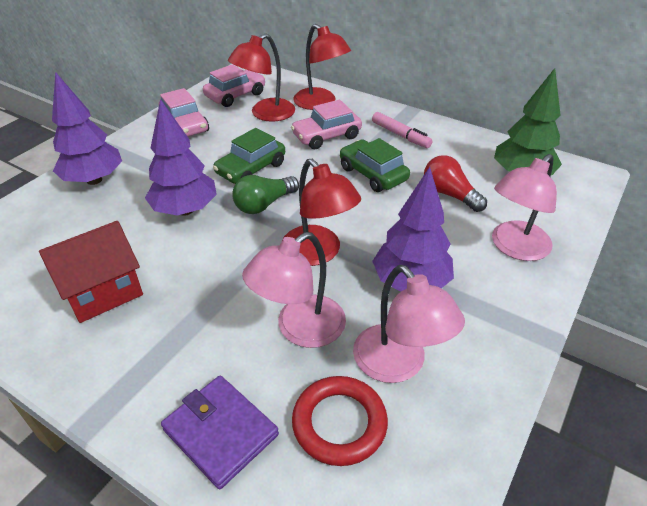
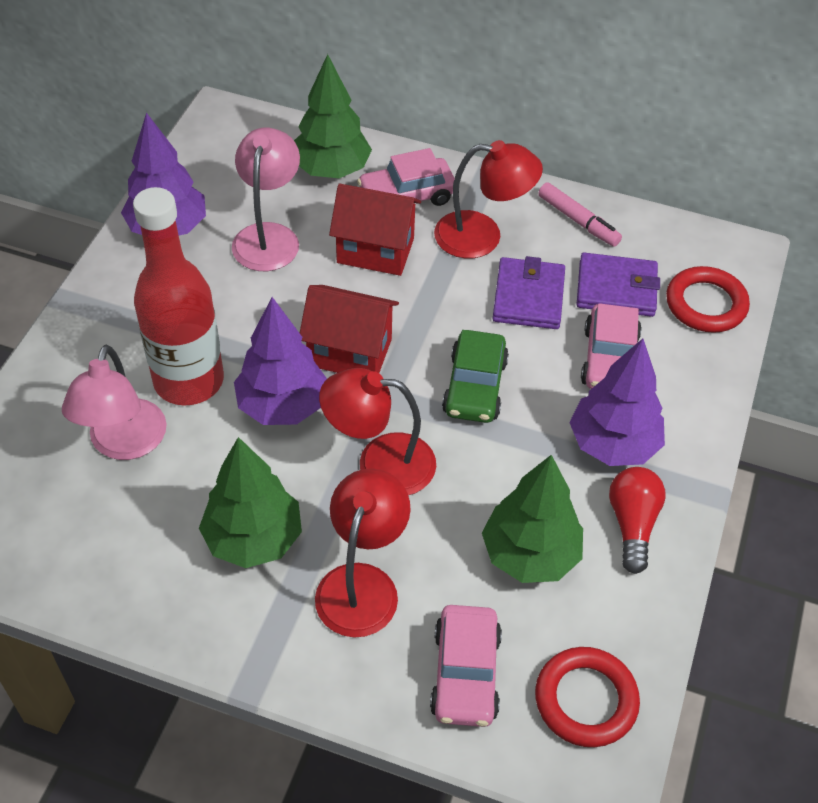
green car: 2 -> 1
green light bulb: 1 -> 0
green tree: 1 -> 3
pink lamp: 3 -> 2
purple wallet: 1 -> 2
red bottle: 0 -> 1
red house: 1 -> 2
red ring: 1 -> 2

